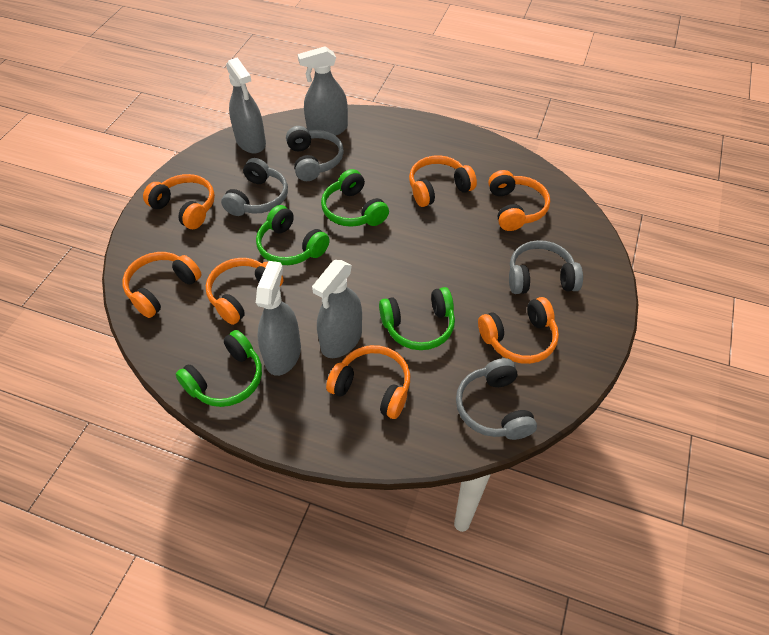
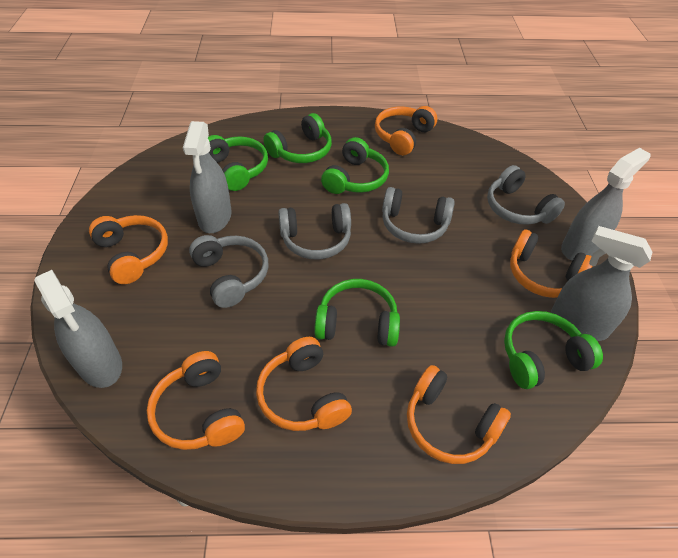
green headphones: 4 -> 5
orange headphones: 7 -> 6

